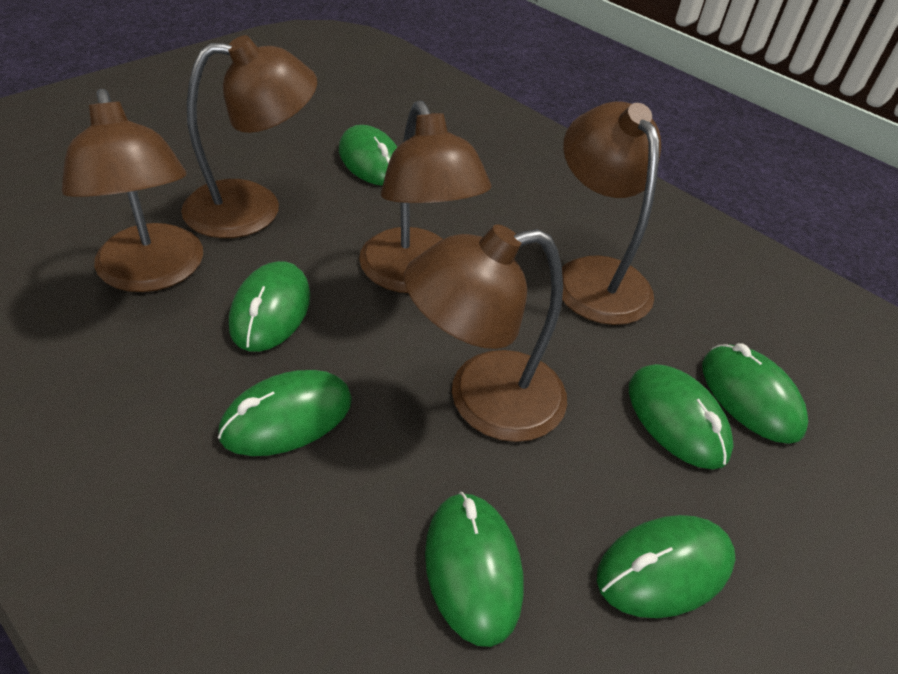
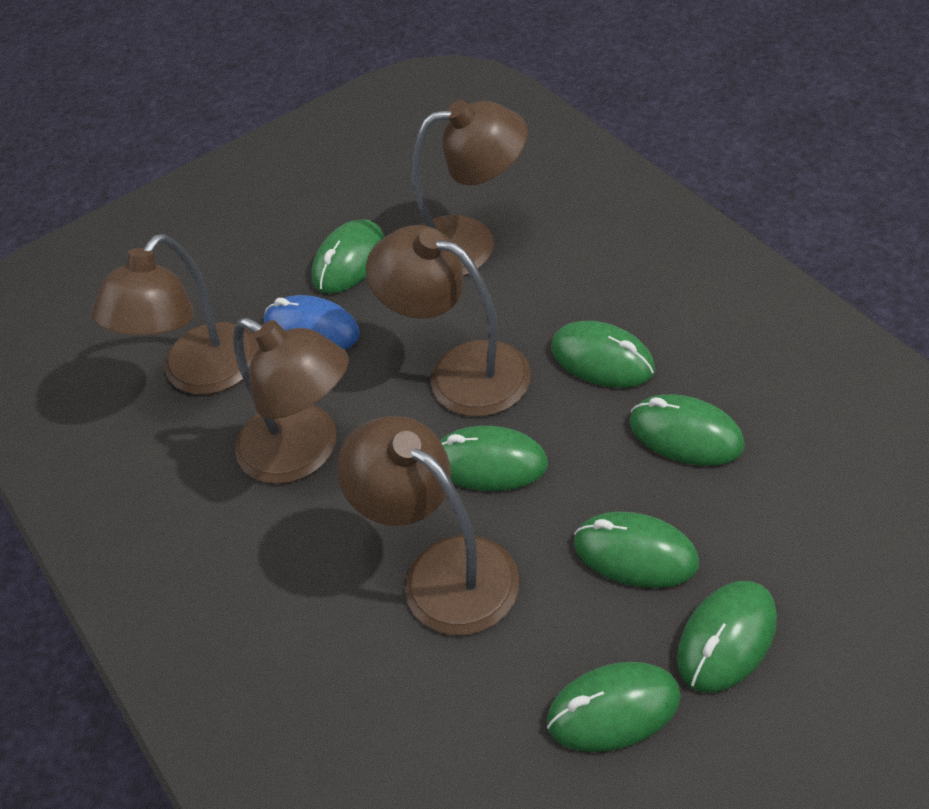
blue mouse: 0 -> 1

